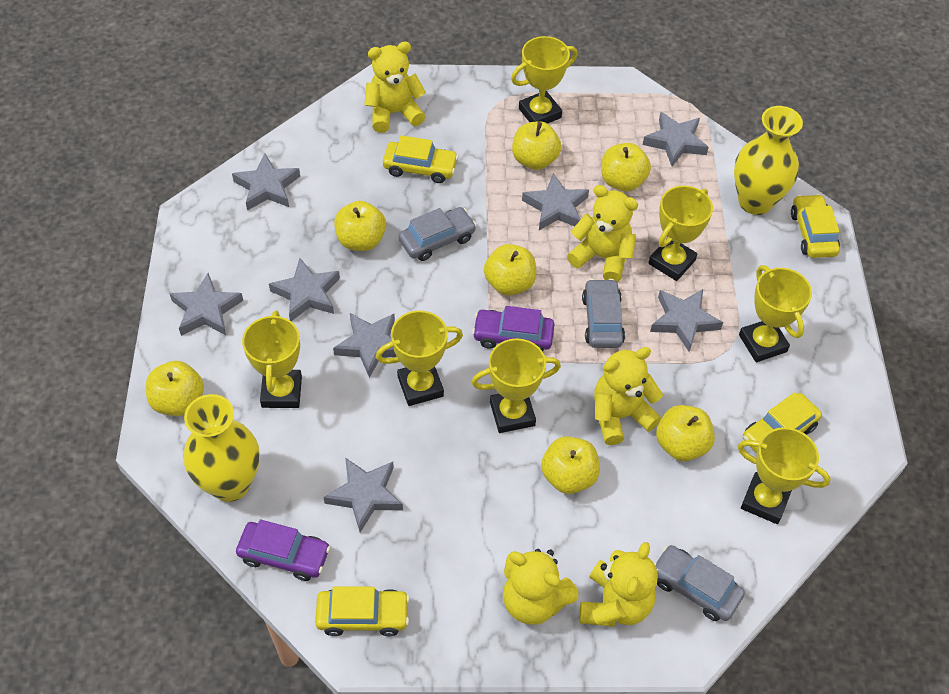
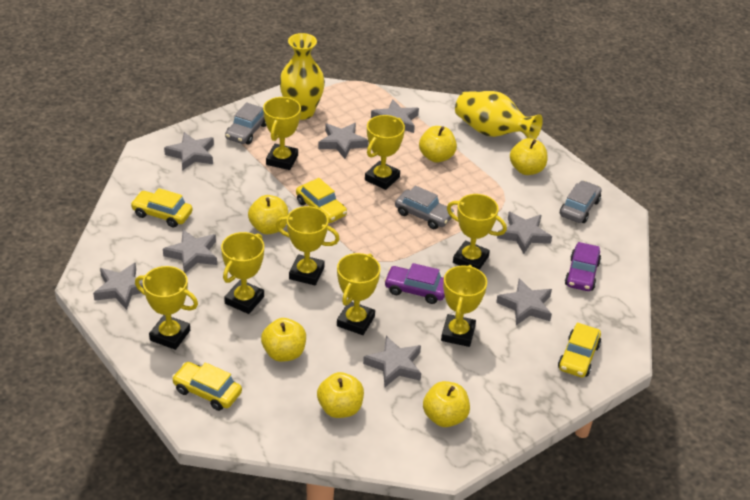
yellow apple: 7 -> 6
yellow teddy bear: 5 -> 0
yellow trophy: 7 -> 8

